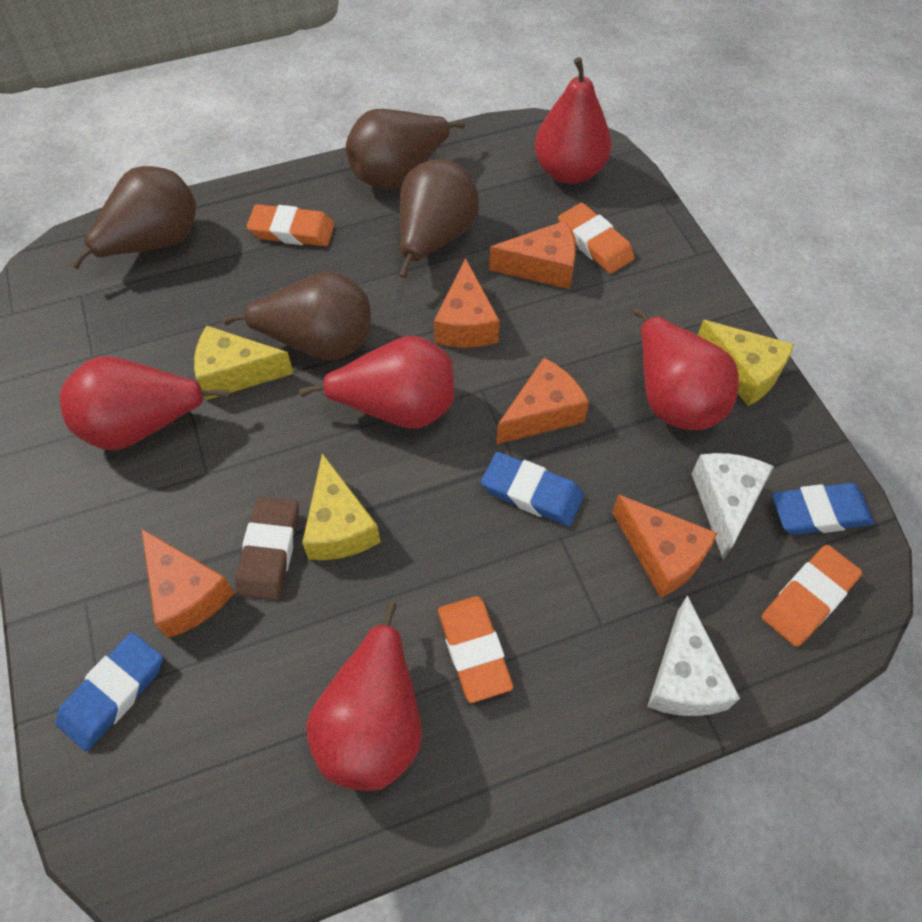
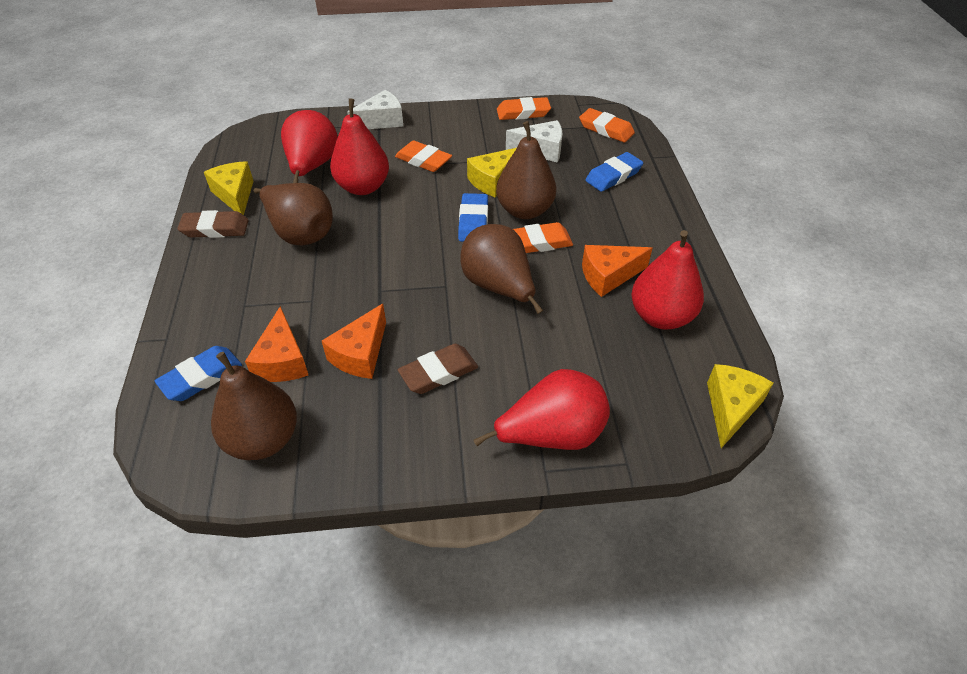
brown eraser: 1 -> 2
orange cheese: 5 -> 3
red pear: 5 -> 4

